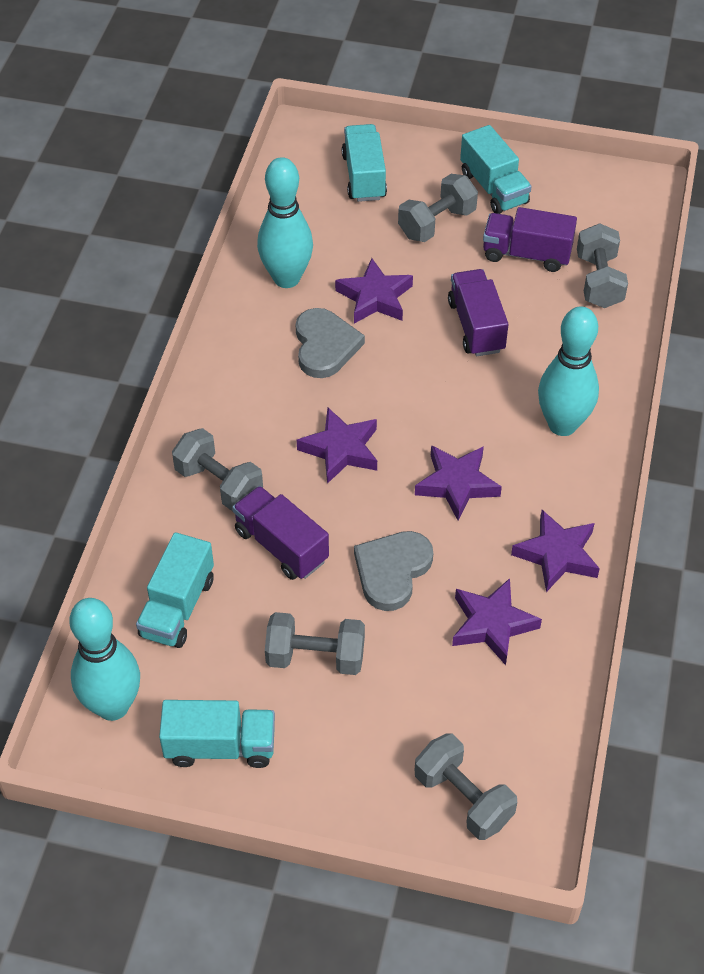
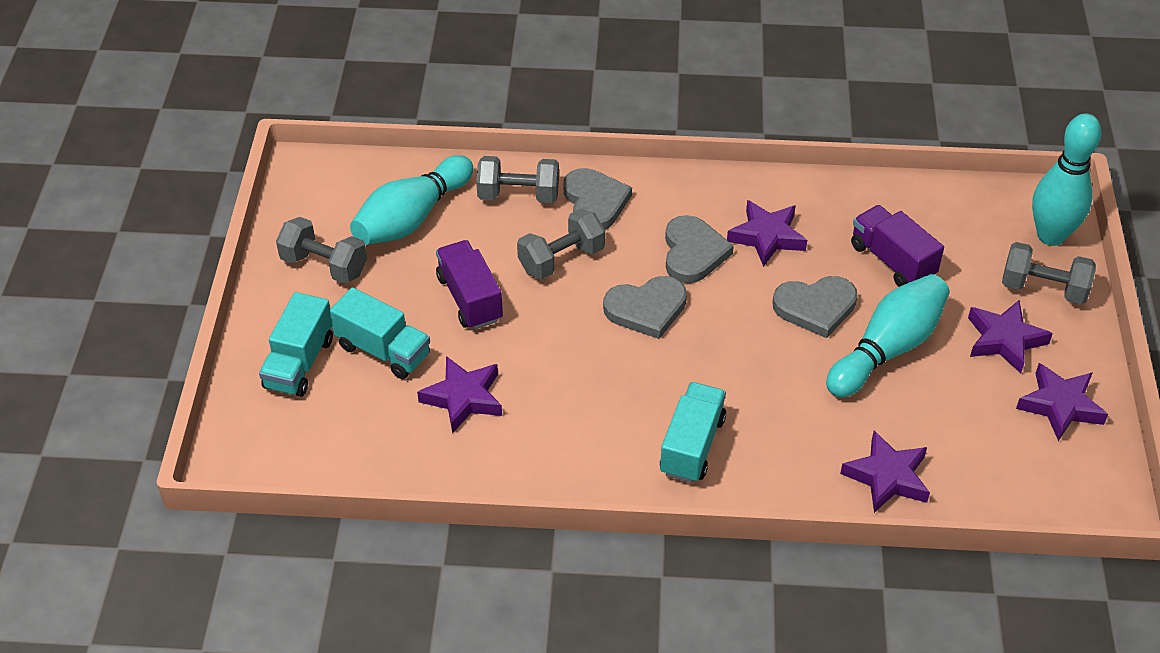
grey dumbbell: 5 -> 4
grey heart: 2 -> 4
purple truck: 3 -> 2
turquoise truck: 4 -> 3

